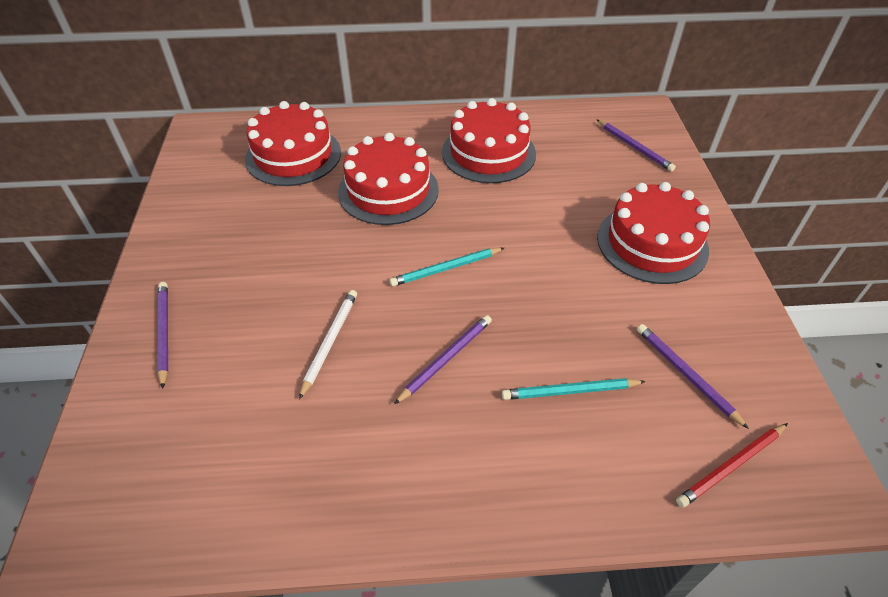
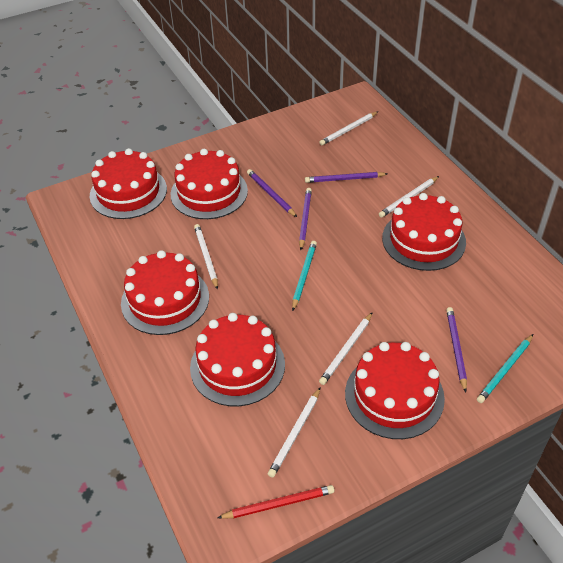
red cake: 4 -> 6
white pencil: 1 -> 5

